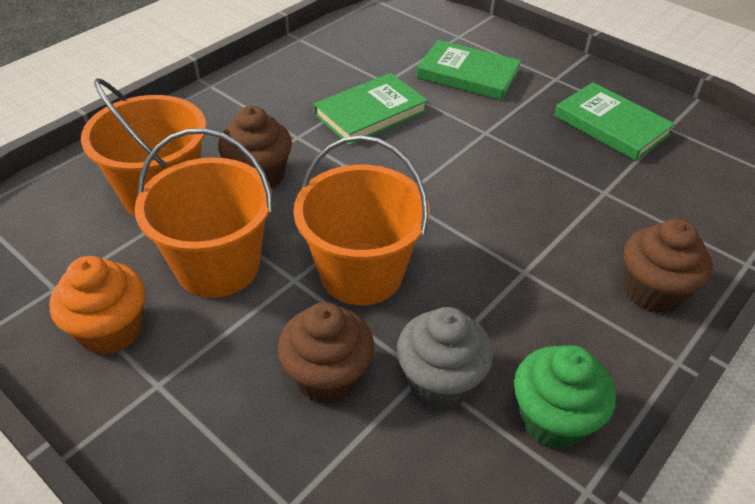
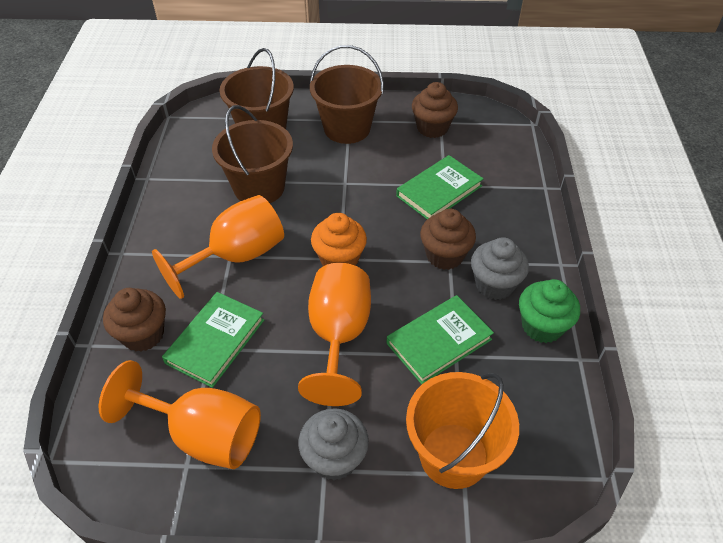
brown bucket: 0 -> 3
grey cupcake: 1 -> 2
orange bucket: 3 -> 1
orange goblet: 0 -> 3

